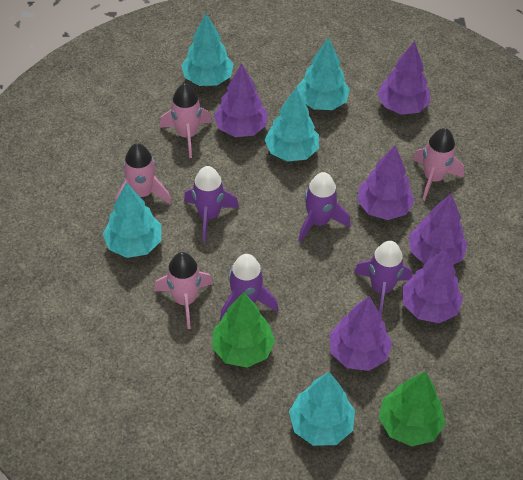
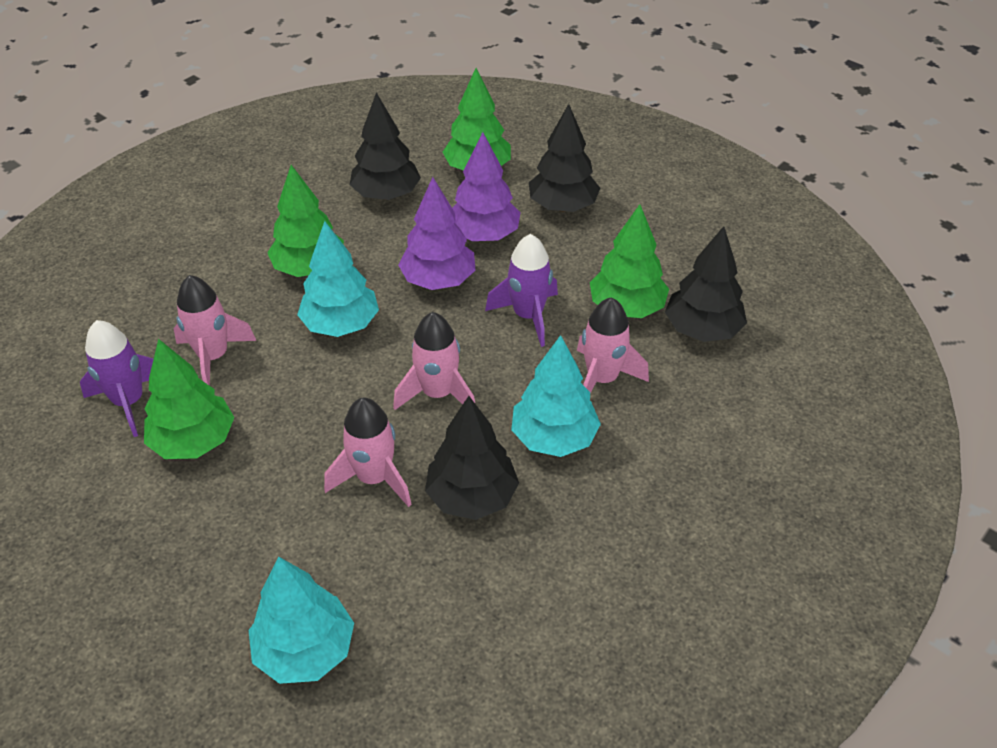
black tree: 0 -> 4
green tree: 2 -> 4
purple rocket: 4 -> 2
purple tree: 6 -> 2
turquoise tree: 5 -> 3

